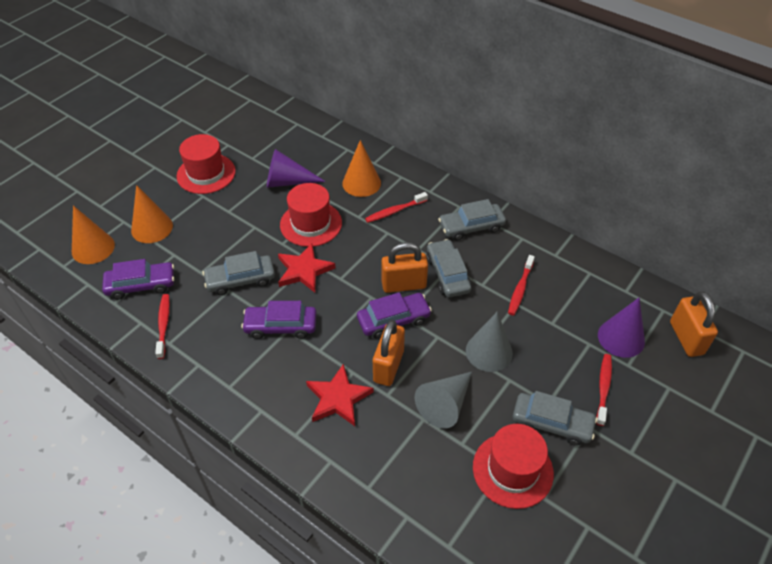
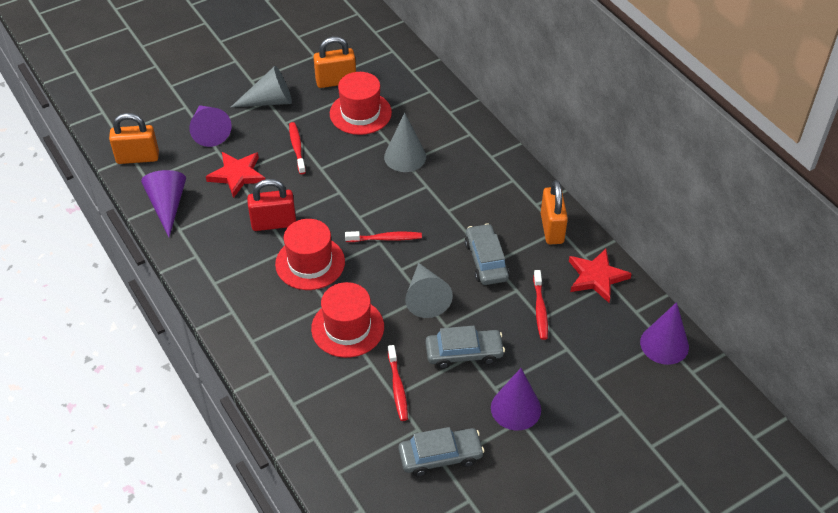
grey car: 4 -> 3
grey cone: 2 -> 3
orange cone: 3 -> 0
purple car: 3 -> 0
purple cone: 2 -> 4
red padlock: 0 -> 1

